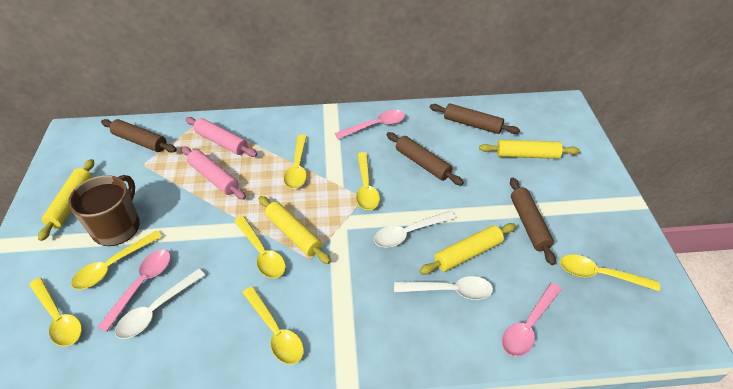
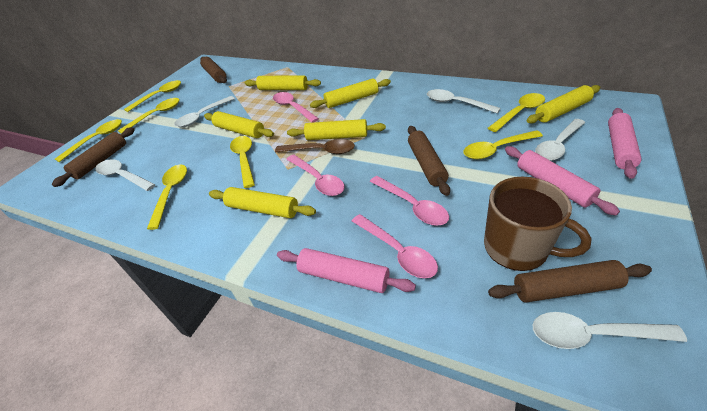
brown spoon: 0 -> 1
pink rolling pin: 2 -> 3
pink spoon: 3 -> 4
white spoon: 3 -> 5
yellow rolling pin: 4 -> 6

